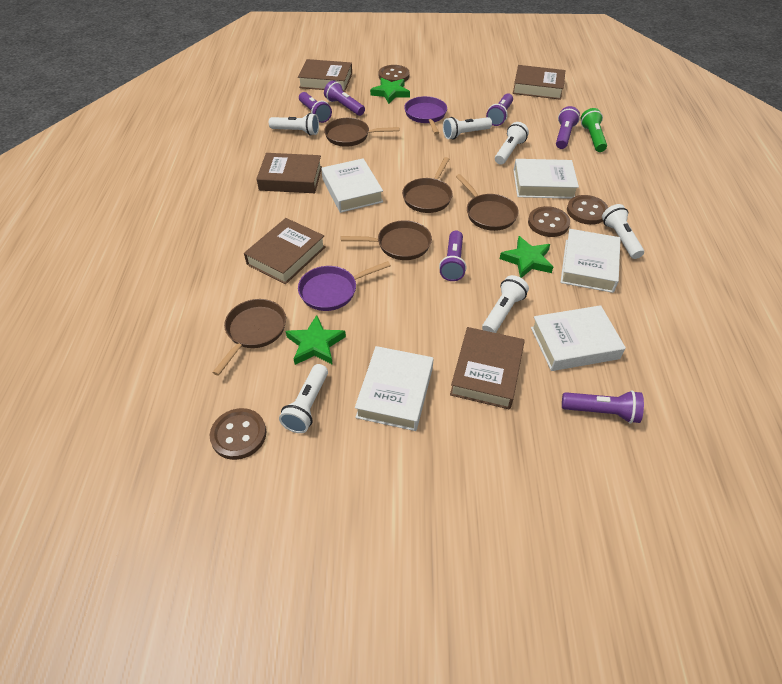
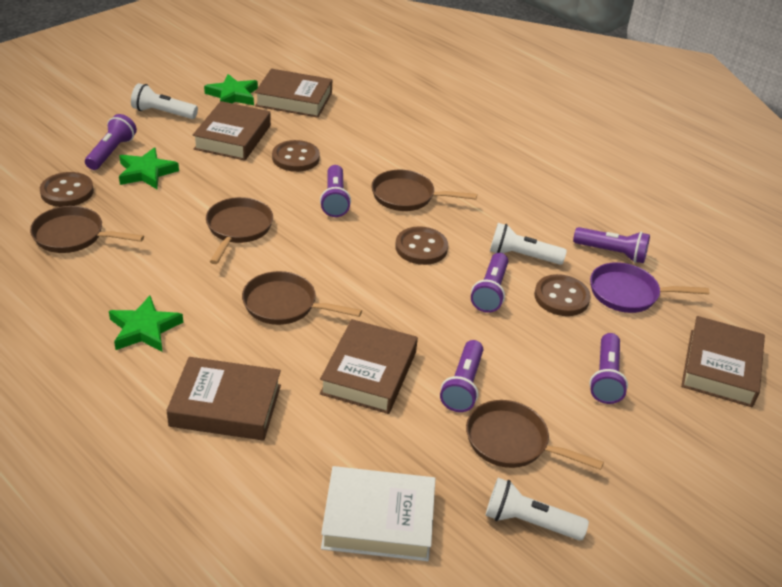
green flashlight: 1 -> 0
purple pan: 2 -> 1
white book: 5 -> 1
white flashlight: 6 -> 3

